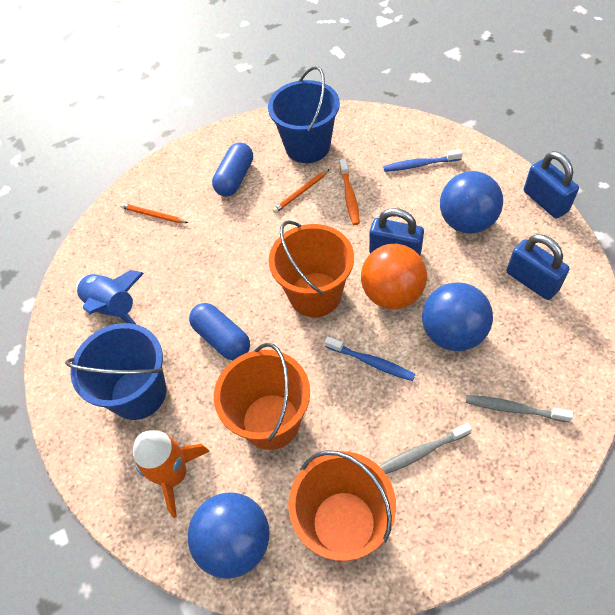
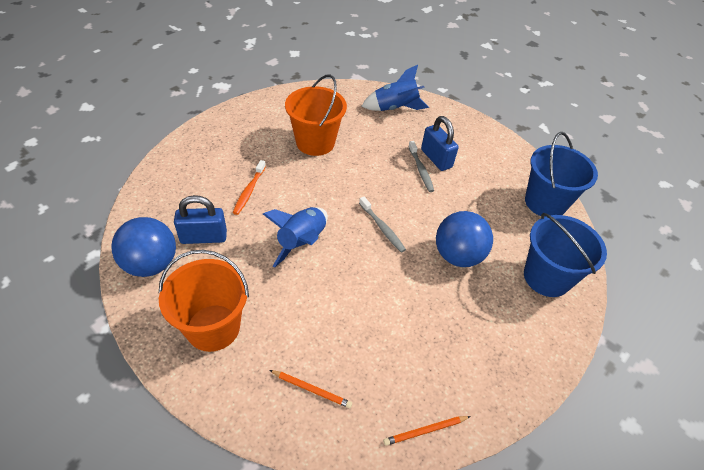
blue ball: 3 -> 2
blue capsule: 2 -> 0
blue padlock: 3 -> 2
blue rocket: 1 -> 2
blue toothbrush: 2 -> 0
orange ball: 1 -> 0
orange bucket: 3 -> 2
orange rocket: 1 -> 0

